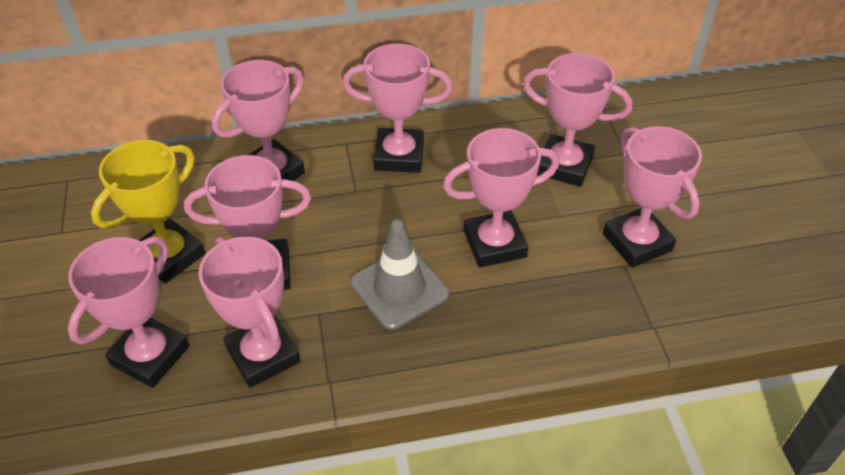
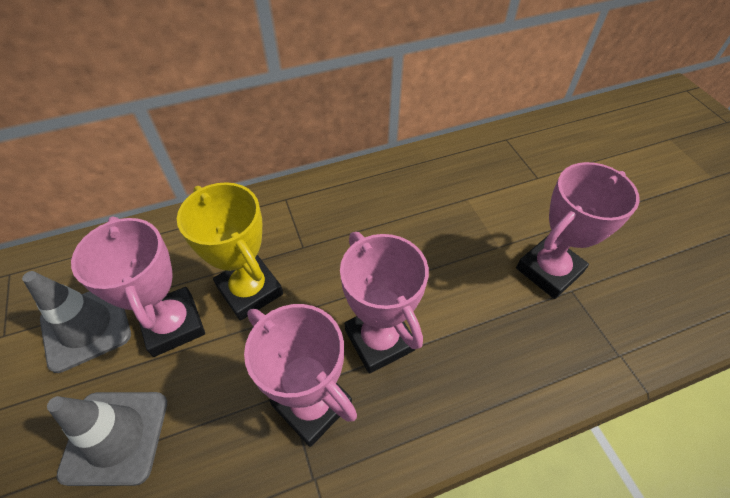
grey traffic cone: 1 -> 2
pink trophy: 8 -> 4

